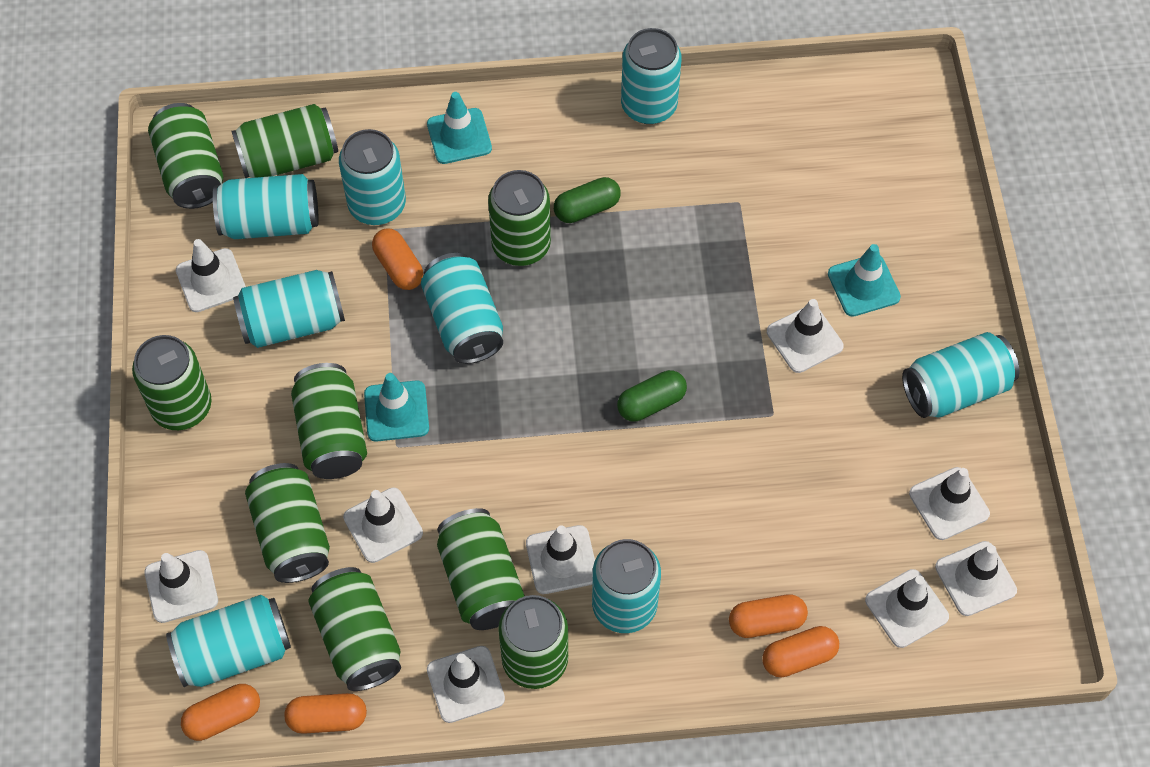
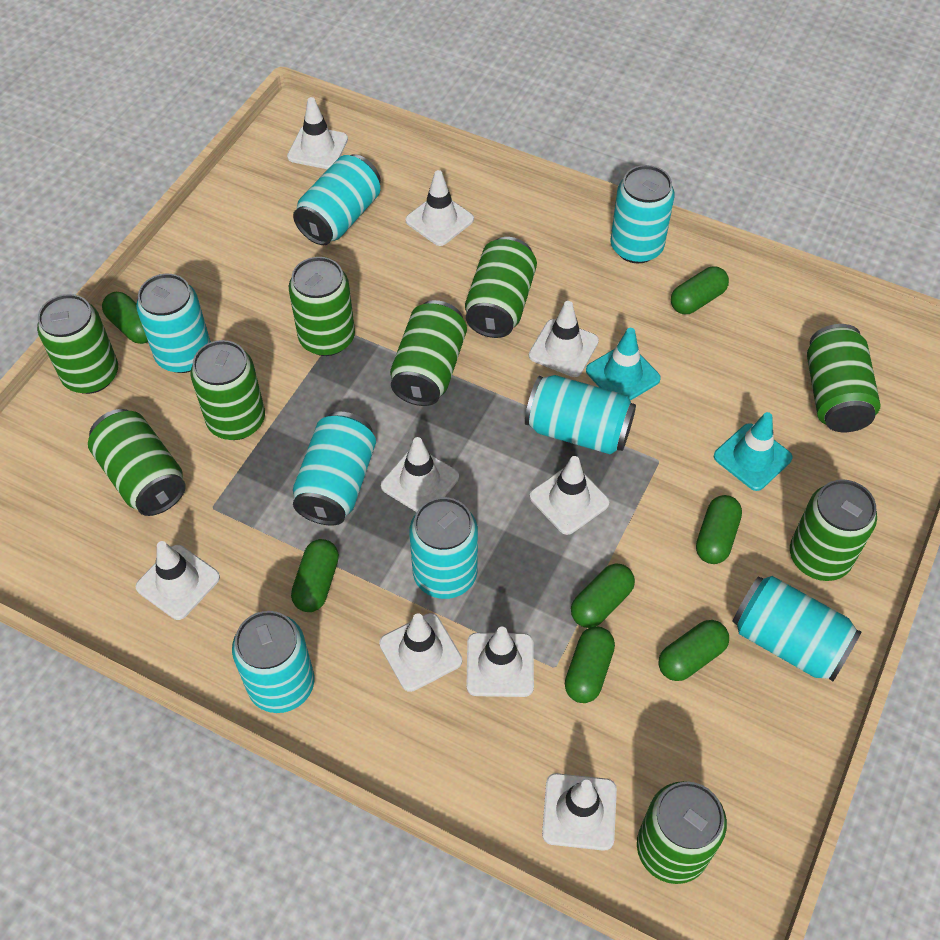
green capsule: 2 -> 7
orange capsule: 5 -> 0
turquoise traffic cone: 3 -> 2

